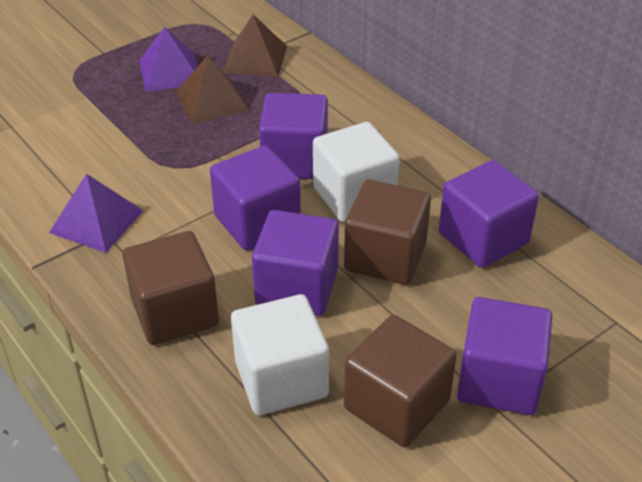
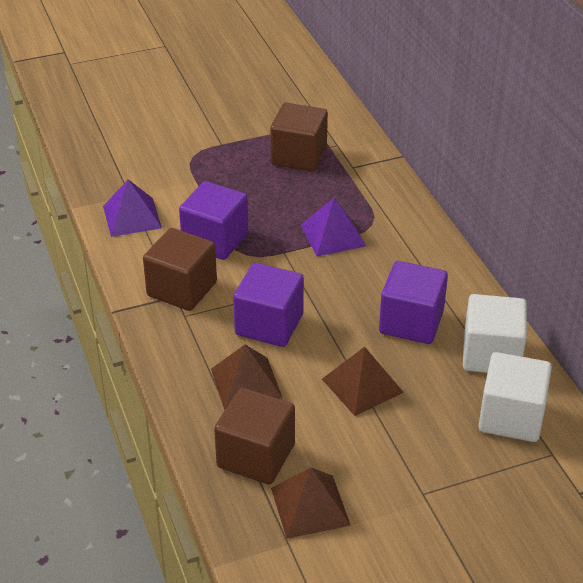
brown pyramid: 2 -> 3
purple cube: 5 -> 3

